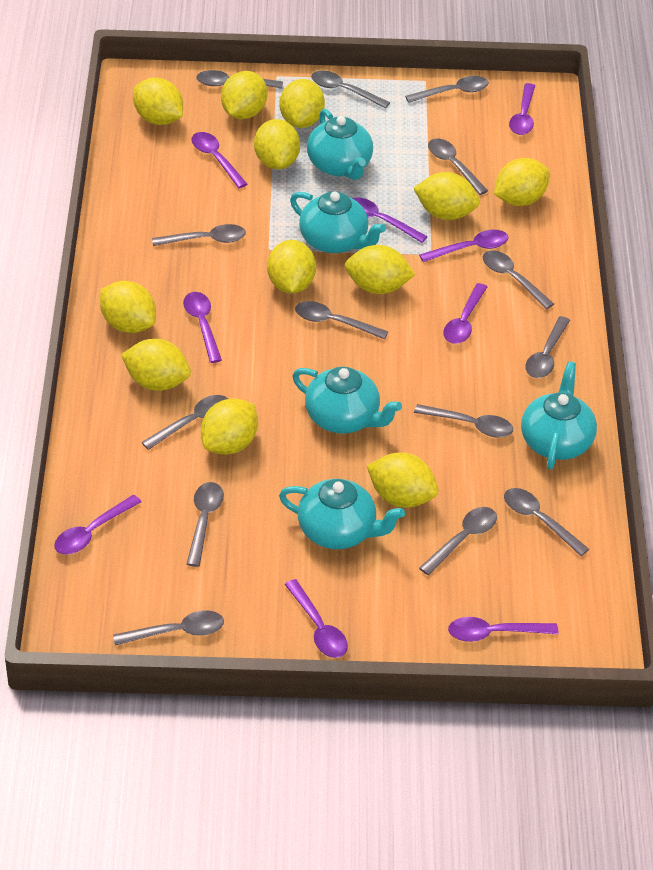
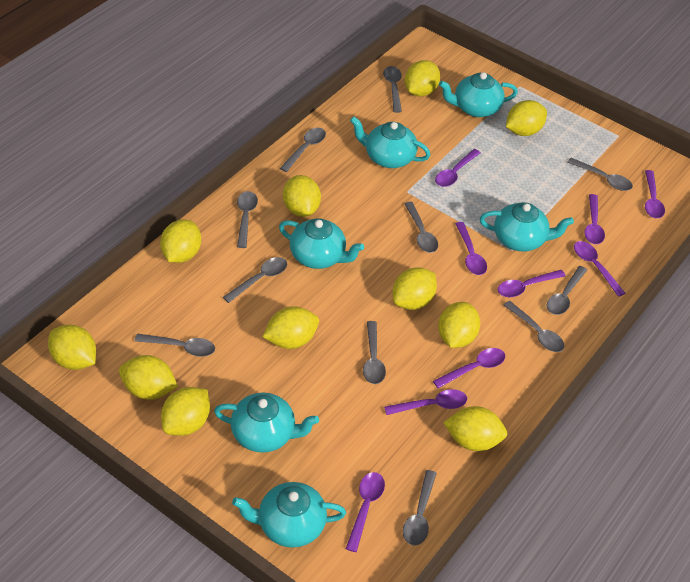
grey spoon: 14 -> 11
turquoise teapot: 5 -> 6
yellow lemon: 12 -> 11

